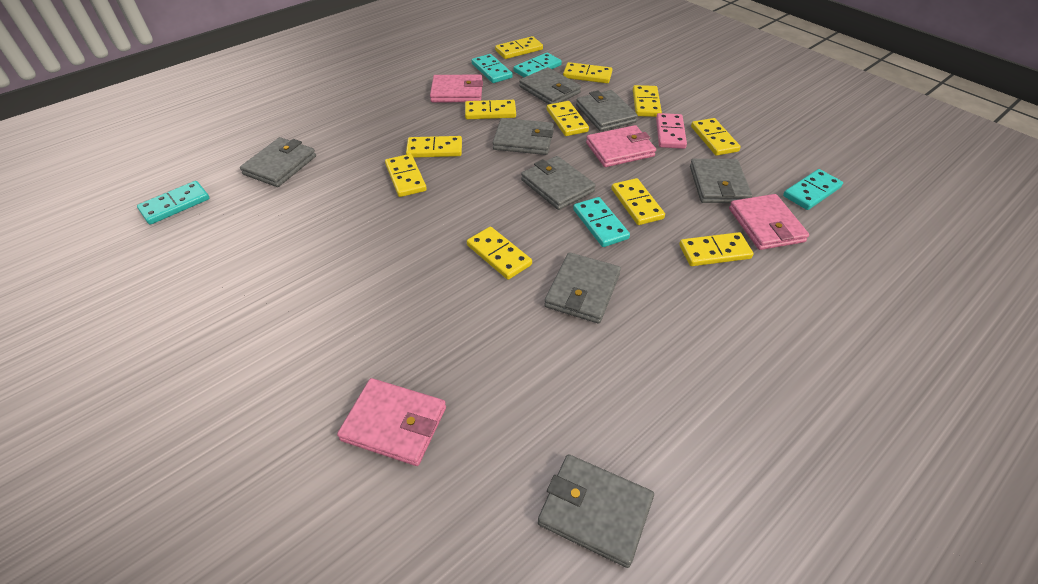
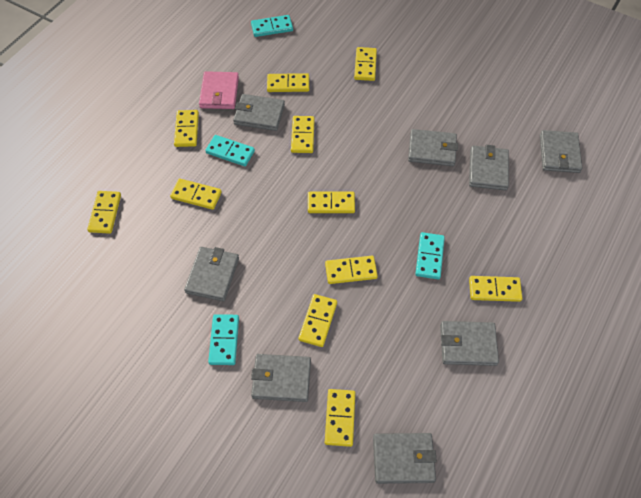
pink domino: 1 -> 0
pink wallet: 4 -> 1
turquoise domino: 5 -> 4

